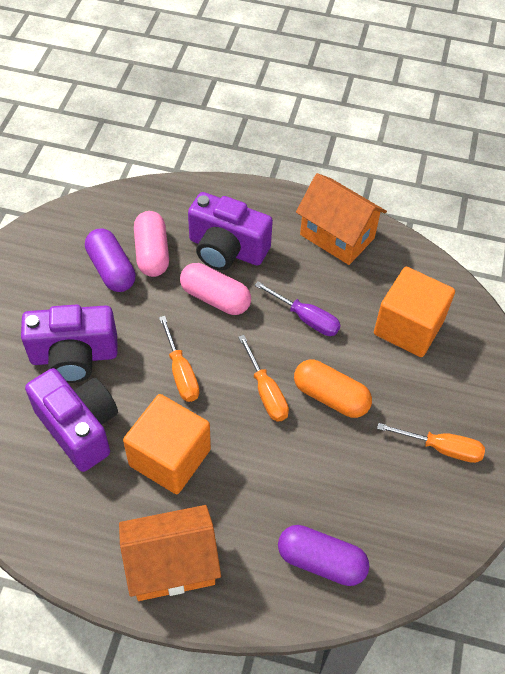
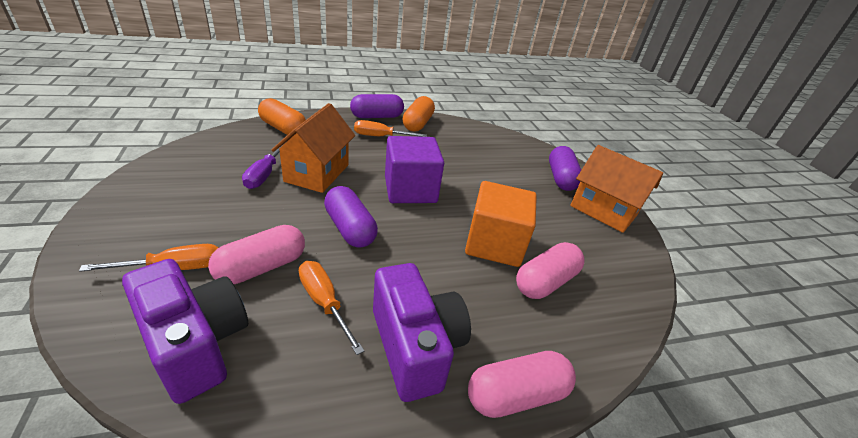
orange capsule: 1 -> 2
orange cube: 2 -> 1
pink capsule: 2 -> 3
purple camera: 3 -> 2
purple capsule: 2 -> 3
purple cube: 0 -> 1

